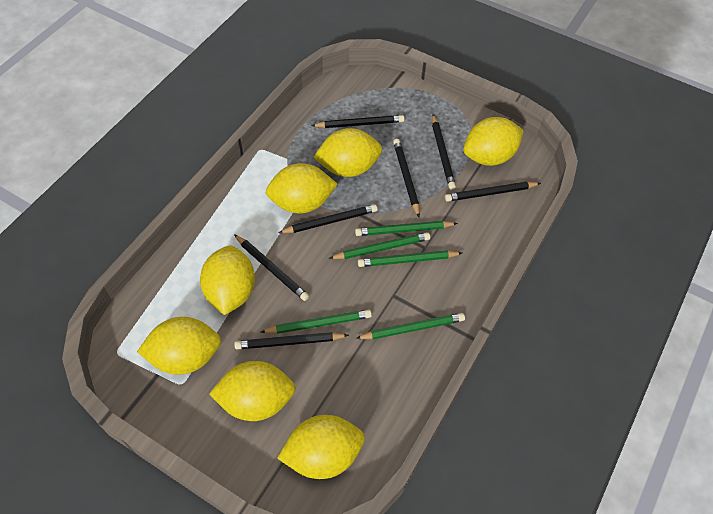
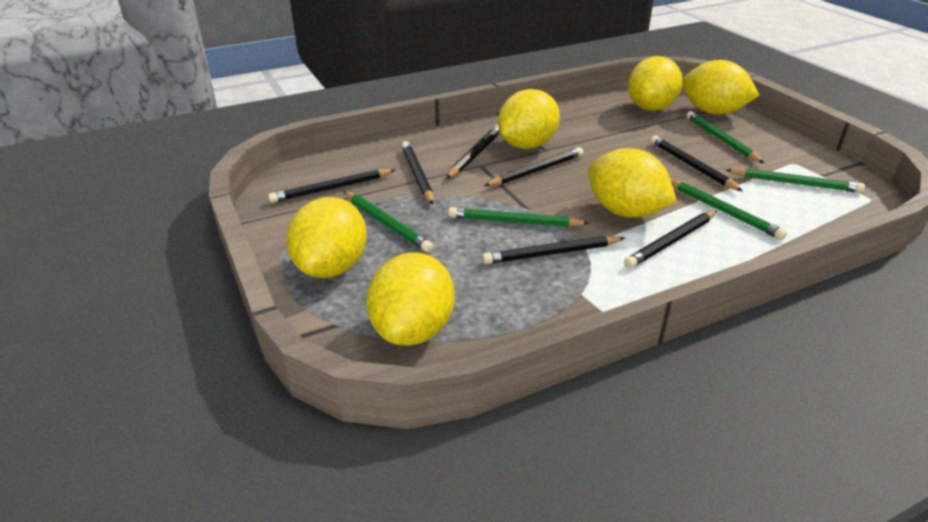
yellow lemon: 7 -> 6

